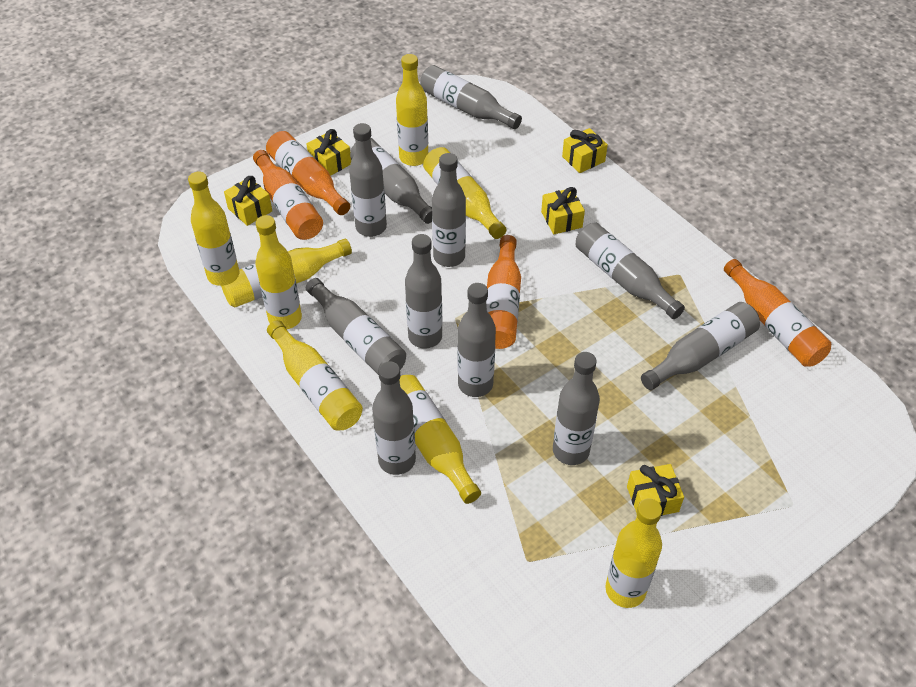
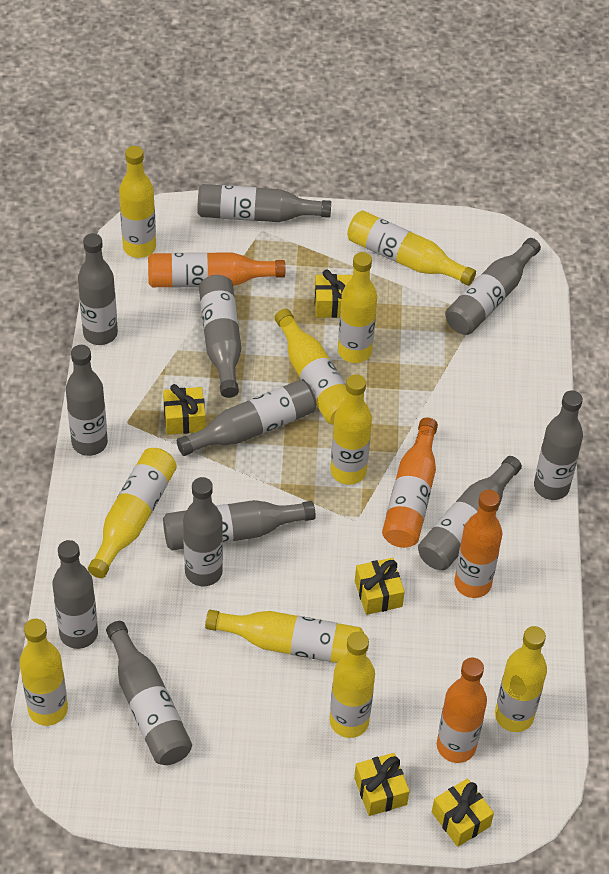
grey bottle: 11 -> 12
yellow bottle: 8 -> 10

